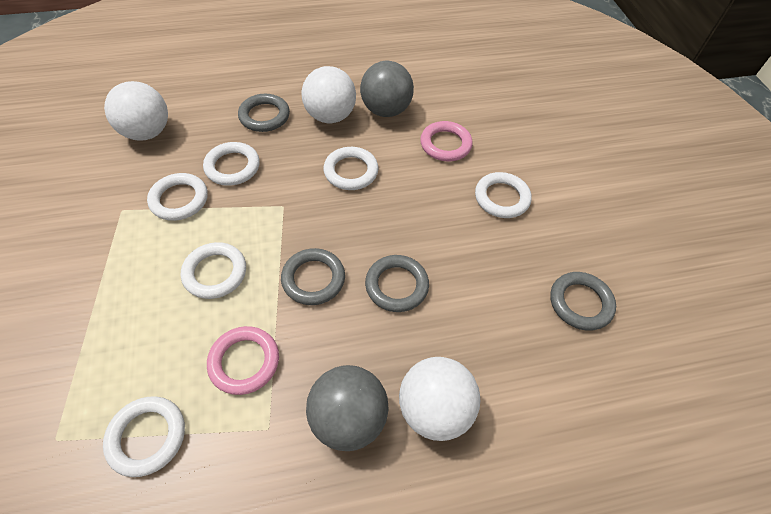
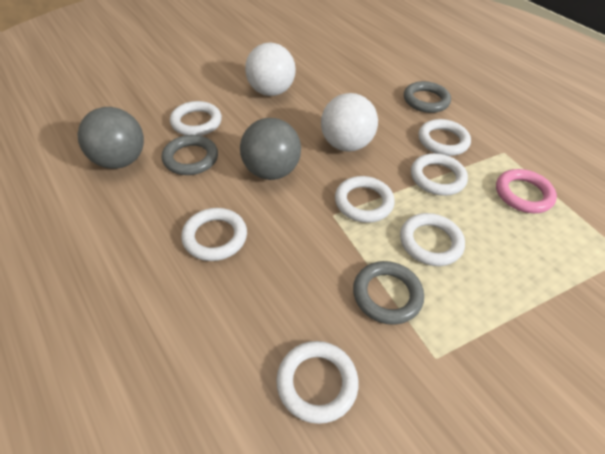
grey ring: 4 -> 3
pink ring: 2 -> 1
white ball: 3 -> 2
white ring: 6 -> 7

